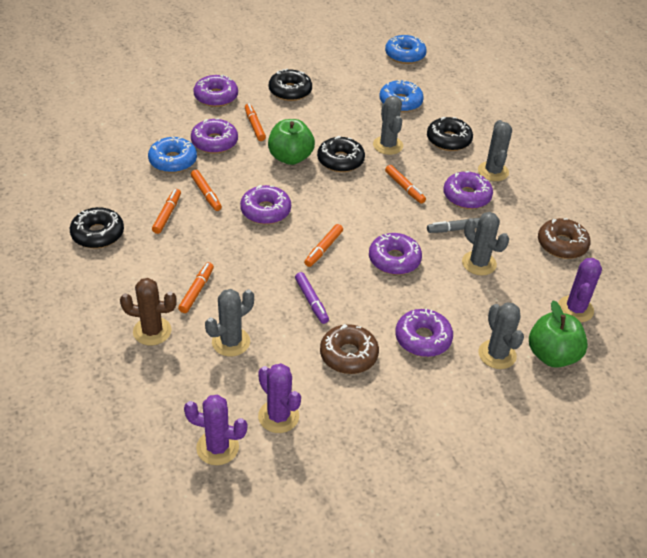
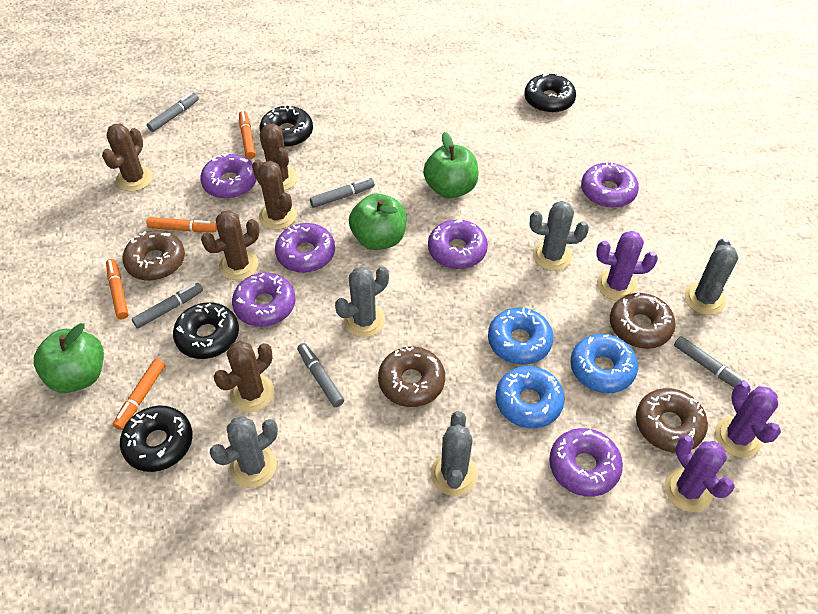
brown cactus: 1 -> 5
brown donut: 2 -> 4
green apple: 2 -> 3
grey marker: 1 -> 5
orange marker: 6 -> 4
purple marker: 1 -> 0

